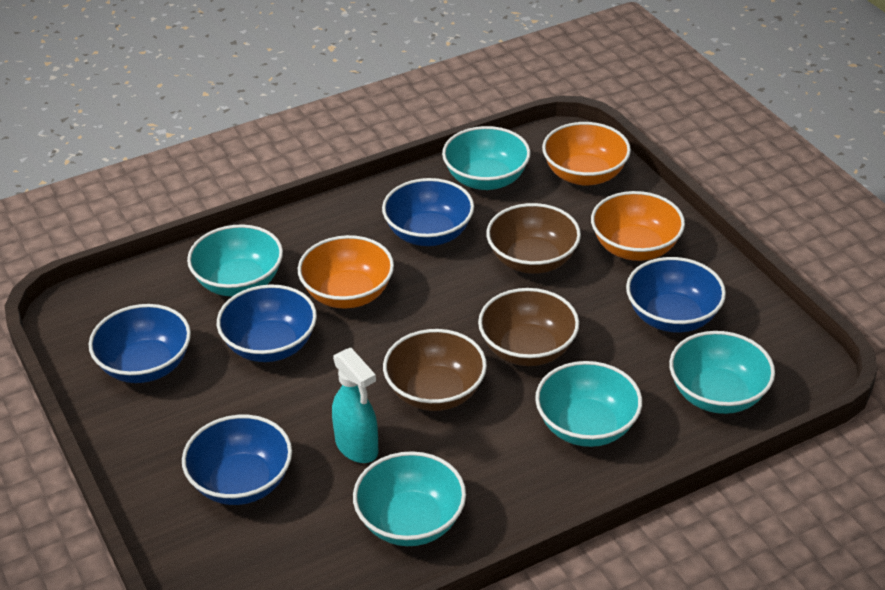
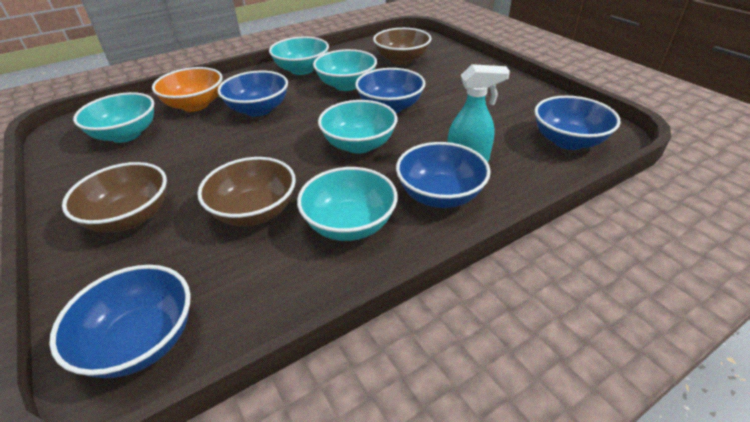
orange bowl: 3 -> 1

